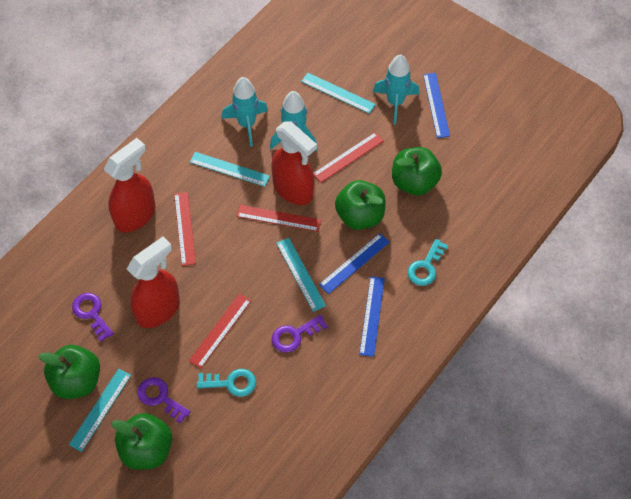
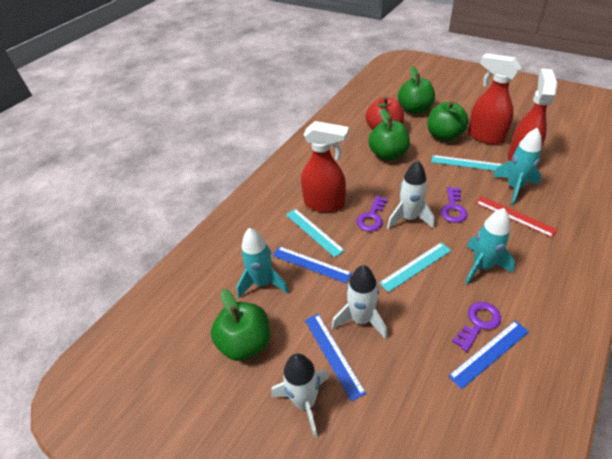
red apple: 0 -> 1
red ruler: 4 -> 1
turquoise key: 2 -> 0
turquoise ruler: 4 -> 3
white rocket: 0 -> 3

